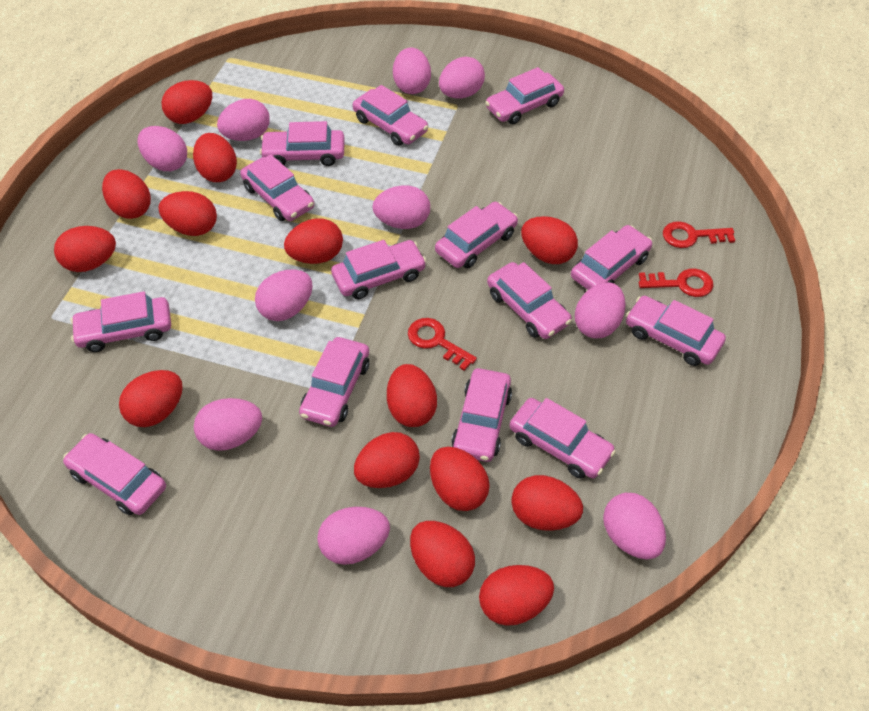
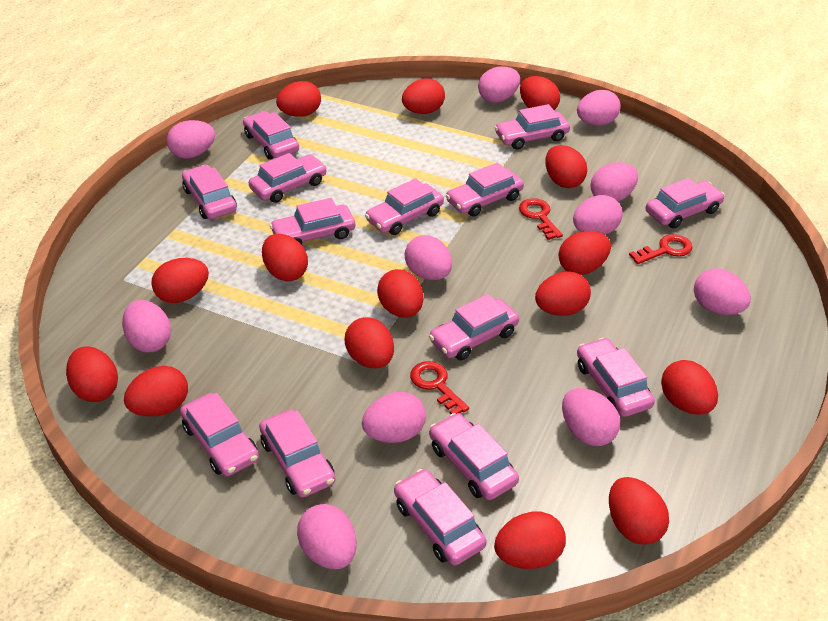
pink egg: 10 -> 11
red egg: 14 -> 15

